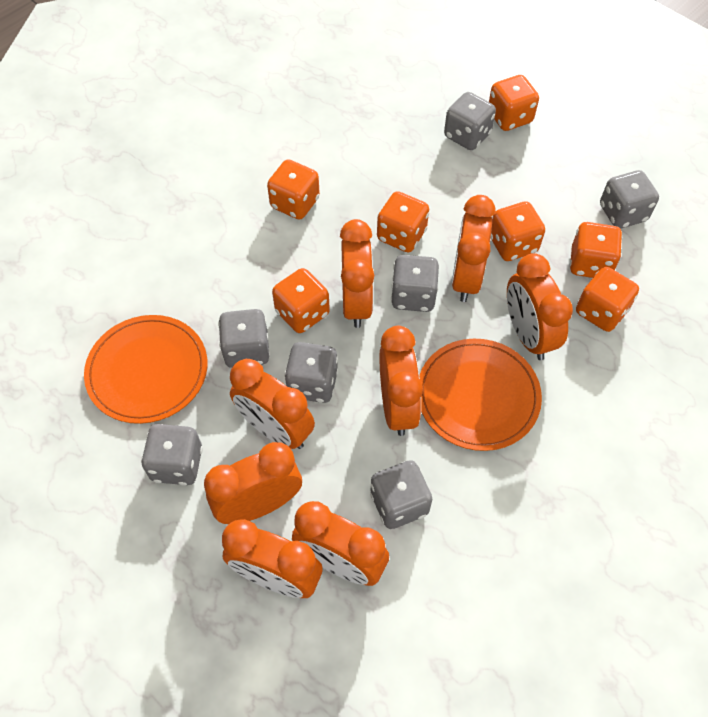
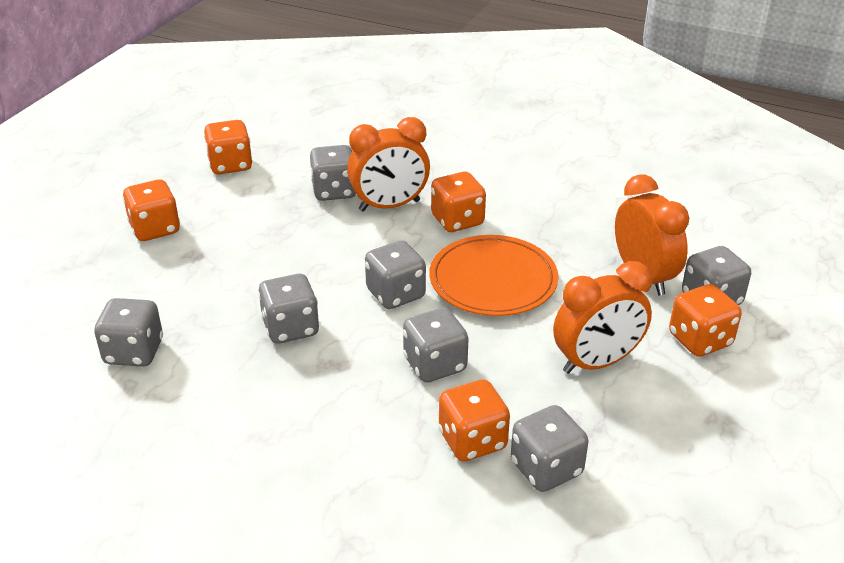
orange clock: 8 -> 3
orange dice: 7 -> 5
orange plate: 2 -> 1

